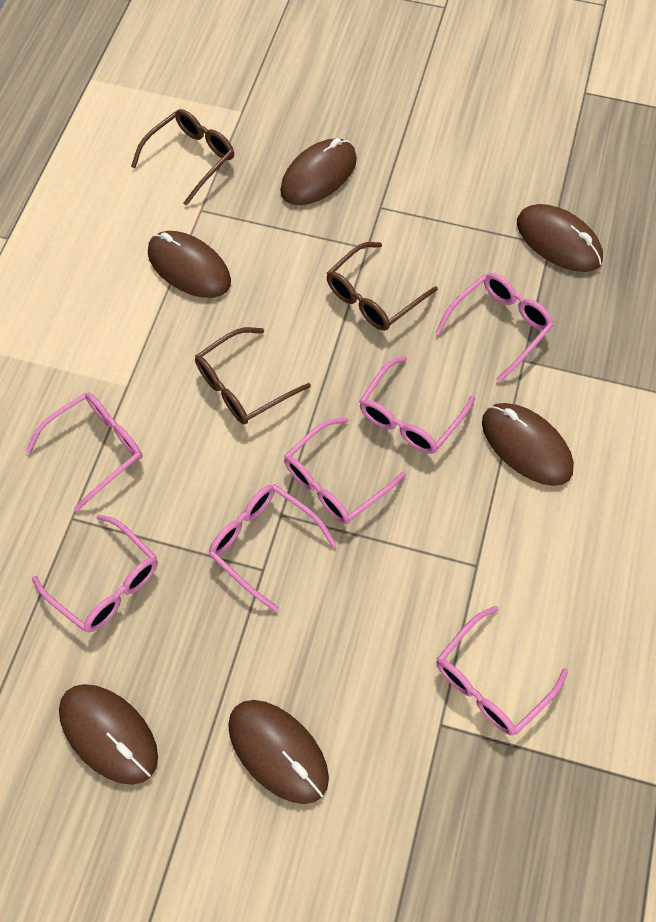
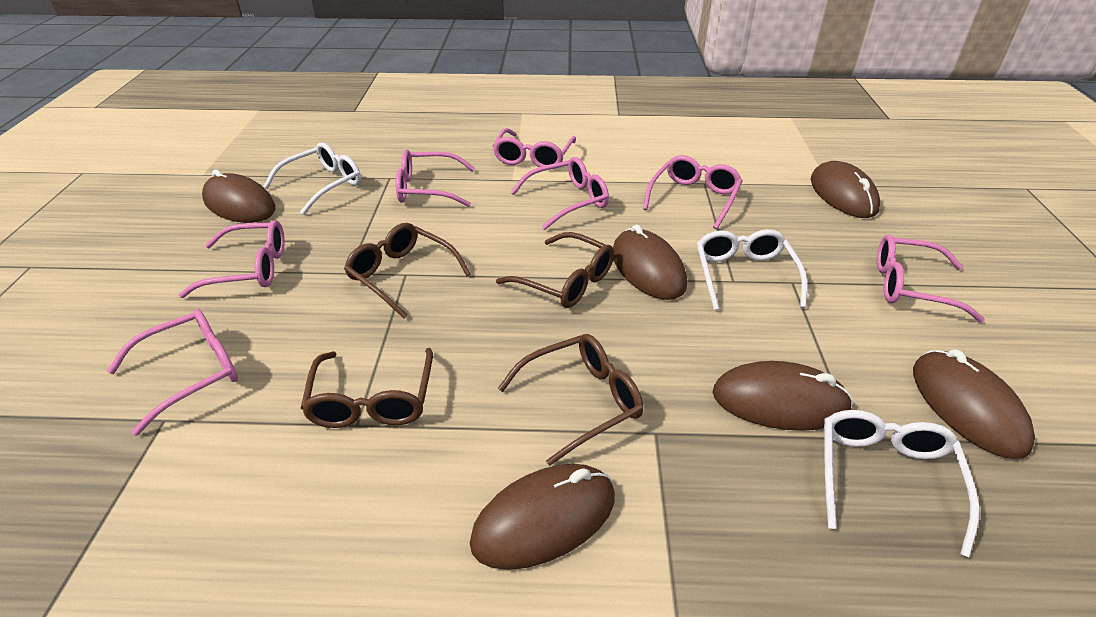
brown glasses: 3 -> 4
white glasses: 0 -> 3

